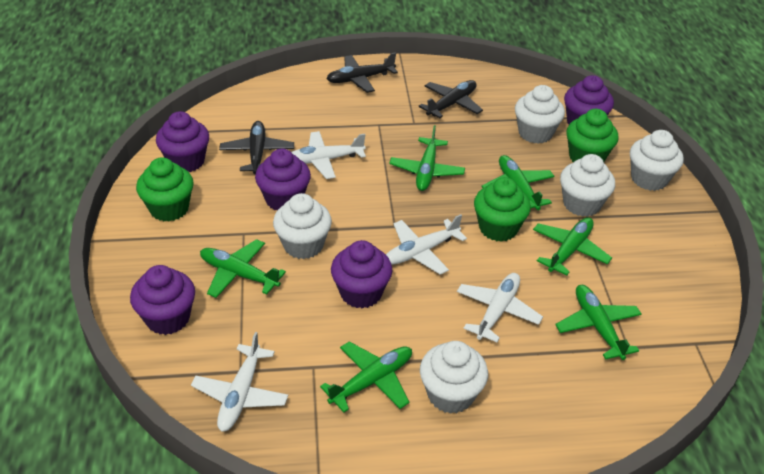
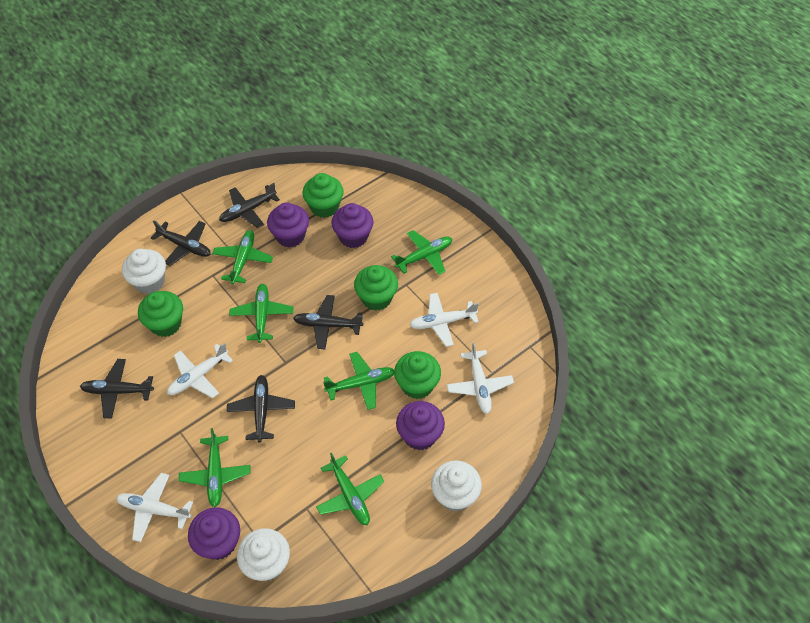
black plane: 3 -> 5
green cupcake: 3 -> 4
purple cupcake: 5 -> 4
white cupcake: 5 -> 3

